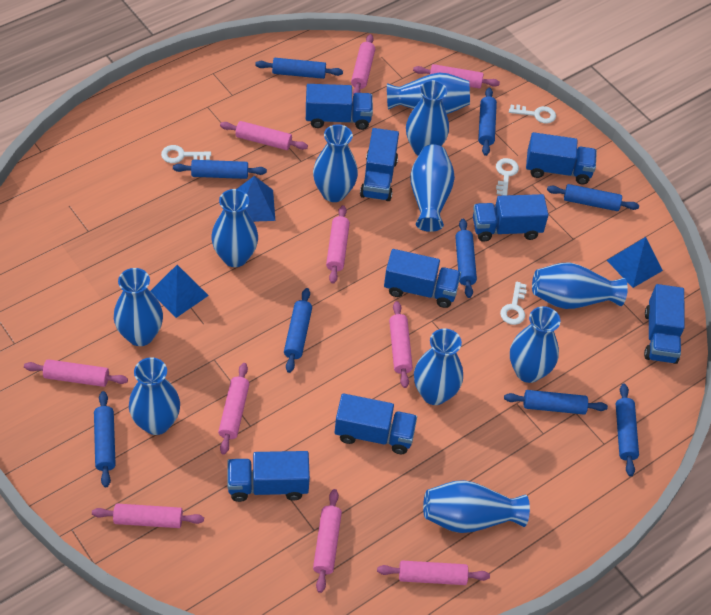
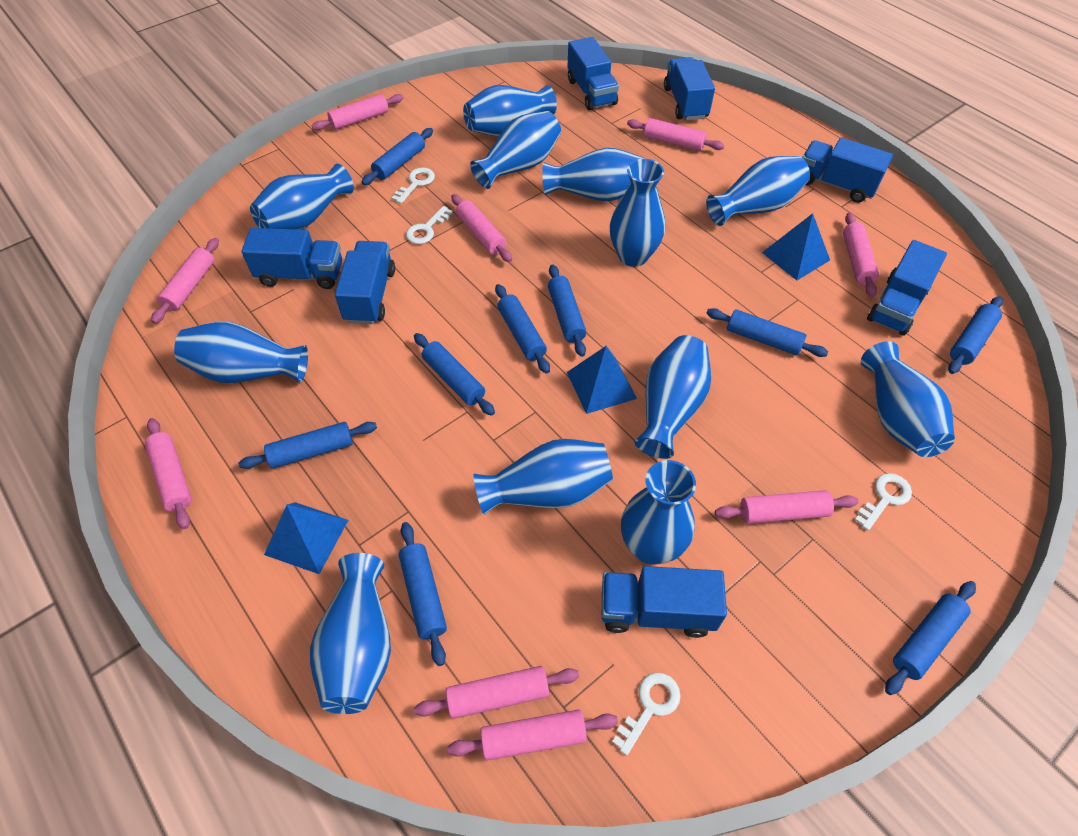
blue truck: 8 -> 7
blue vase: 11 -> 12
pink rolling pin: 10 -> 9

